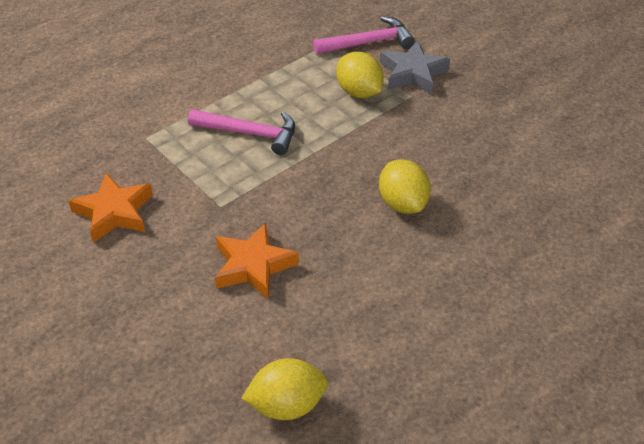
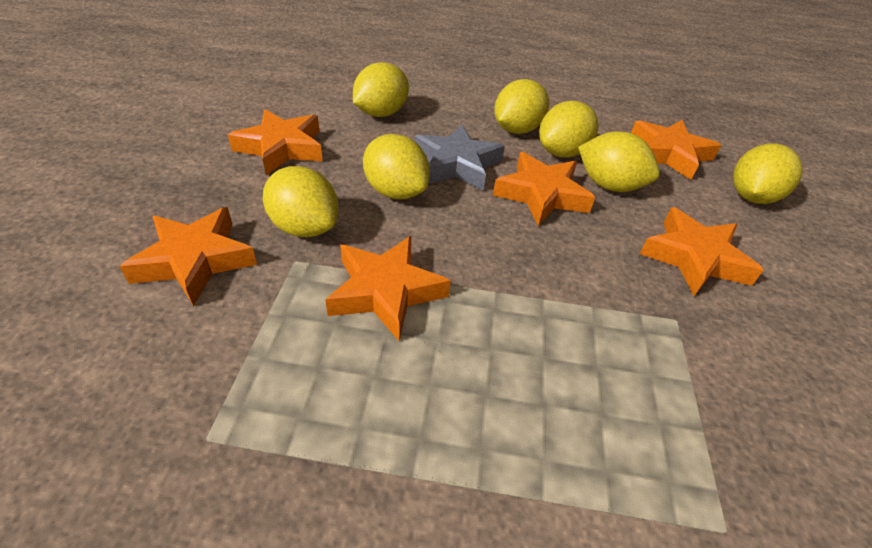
orange star: 2 -> 6
pink hammer: 2 -> 0
yellow lemon: 3 -> 7

